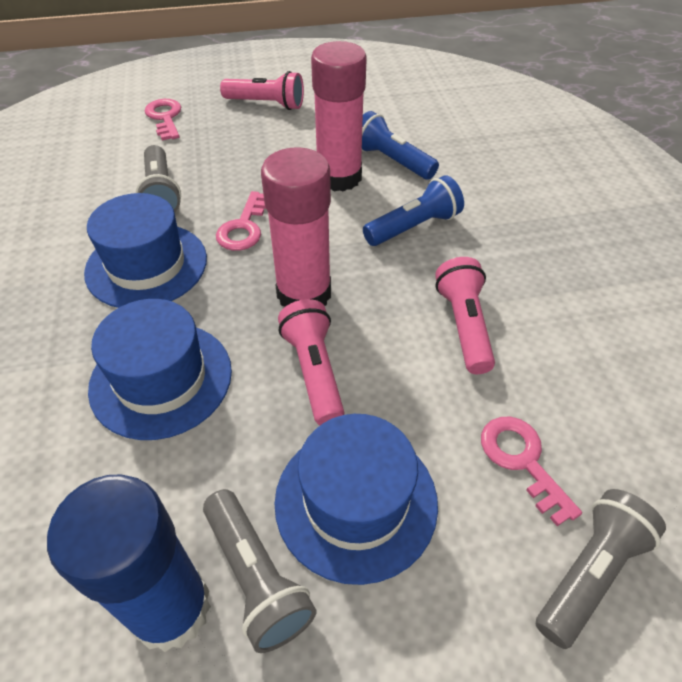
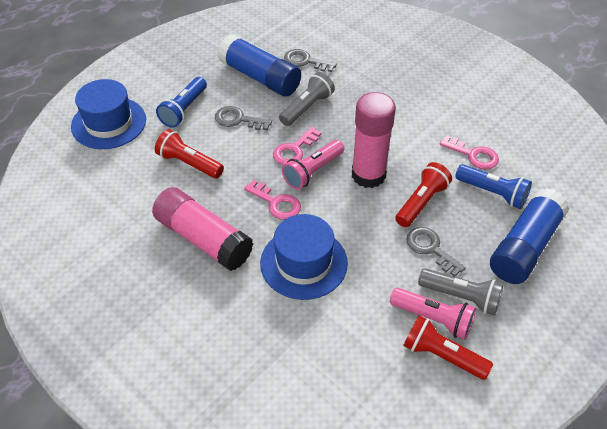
blue glue stick: 1 -> 2
blue hat: 3 -> 2
grey flashlight: 3 -> 2
grey key: 0 -> 3
pink flashlight: 3 -> 2
red flashlight: 0 -> 3

